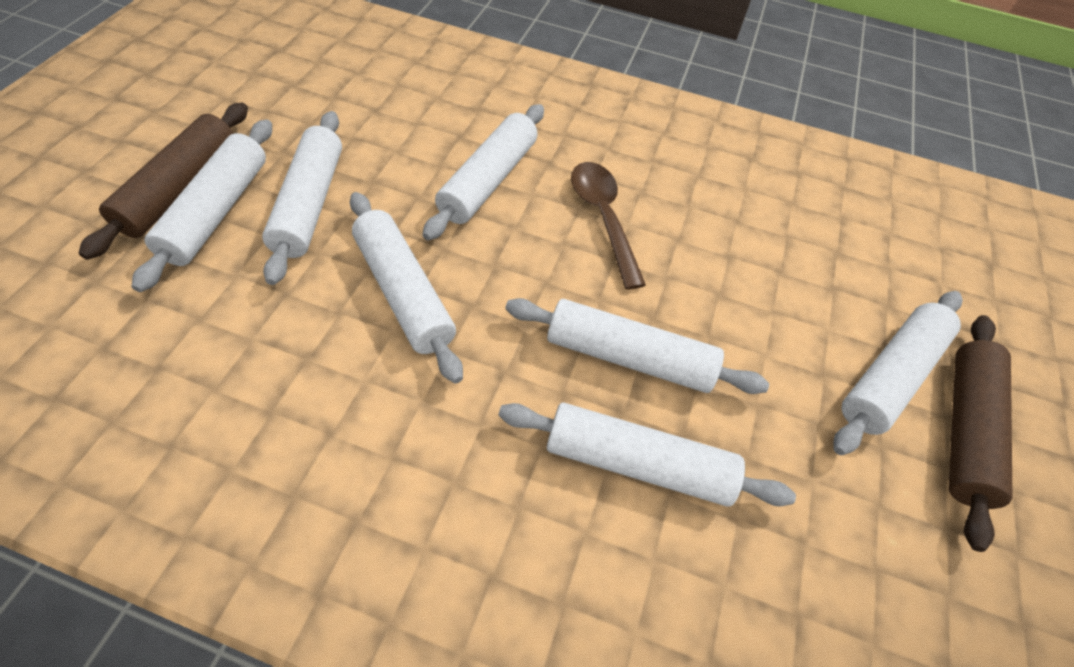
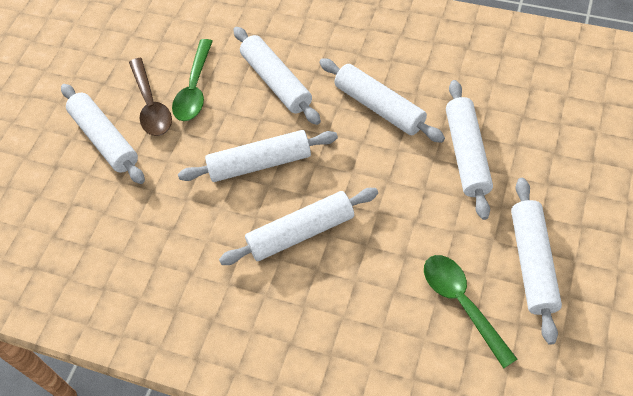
brown rolling pin: 2 -> 0
green spoon: 0 -> 2

